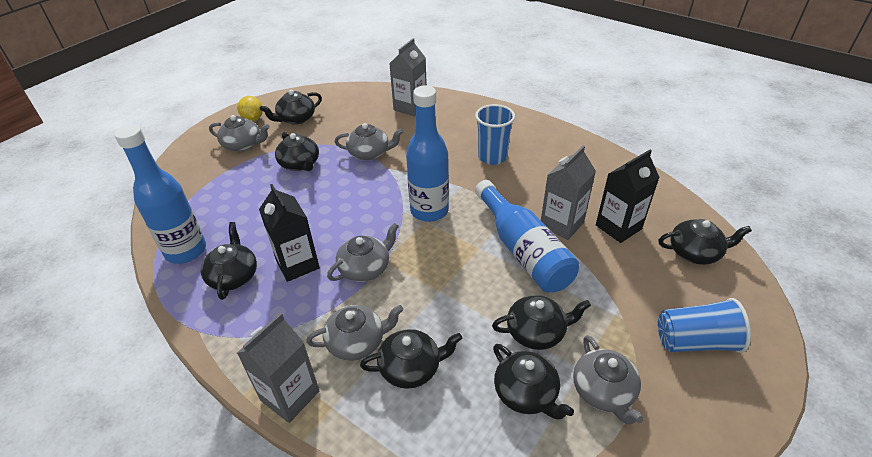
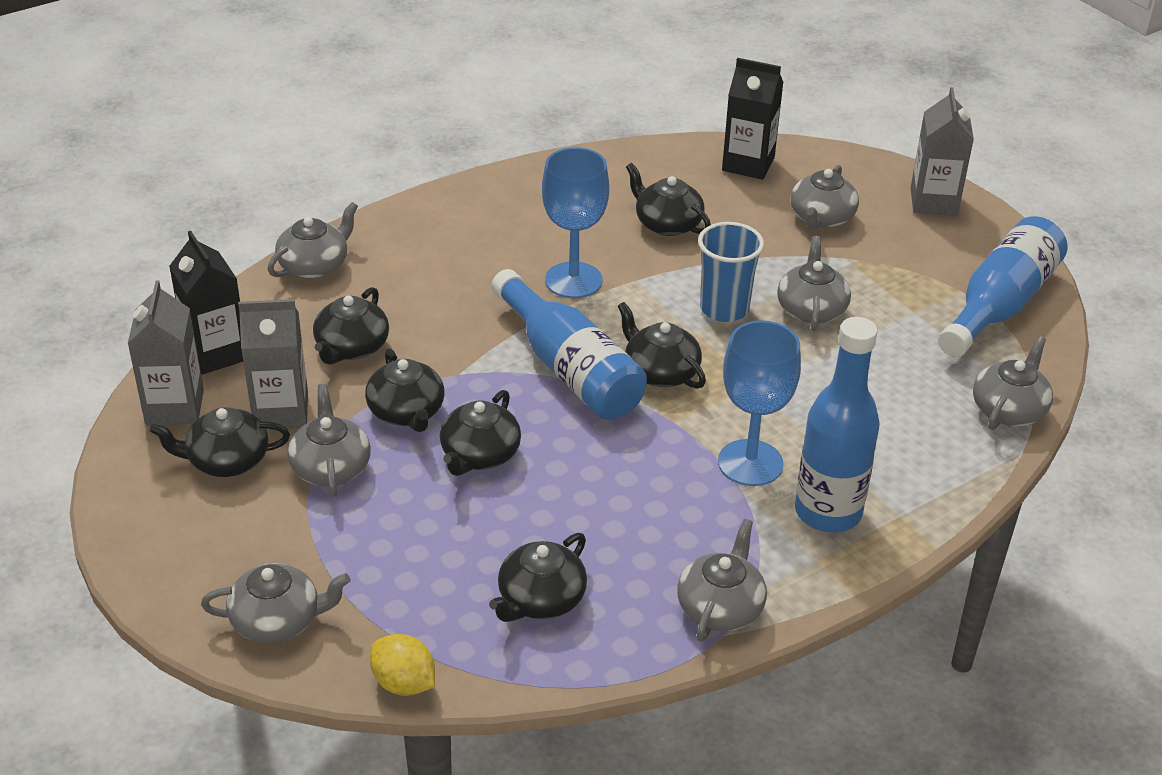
blue cup: 2 -> 1
blue goblet: 0 -> 2
grey teapot: 5 -> 7

